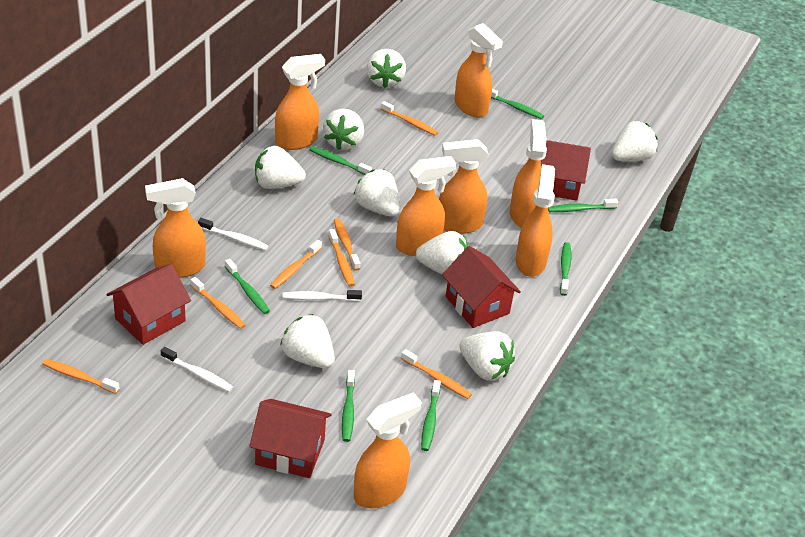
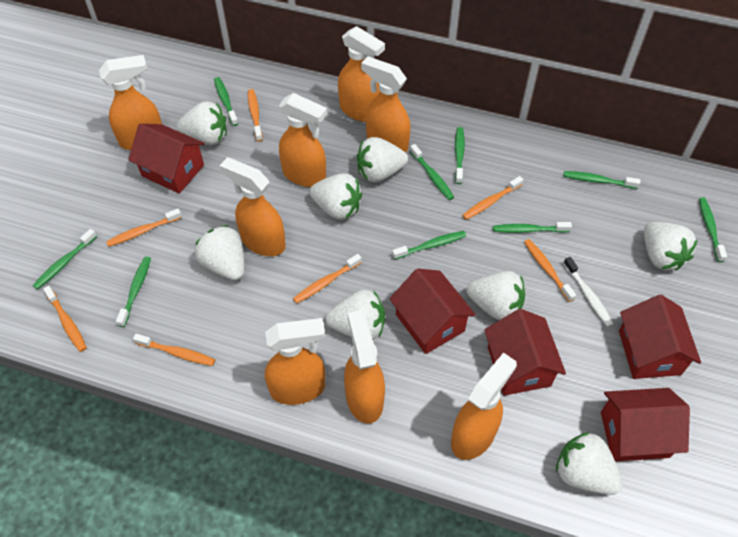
green toothbrush: 7 -> 9
red house: 4 -> 5
white toothbrush: 3 -> 1

